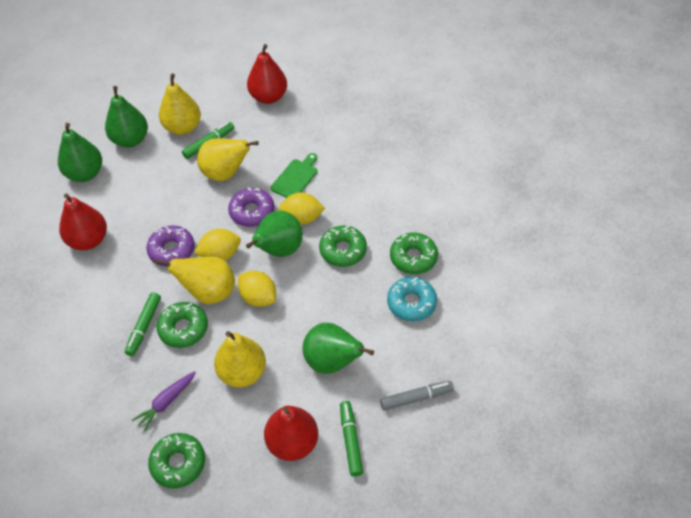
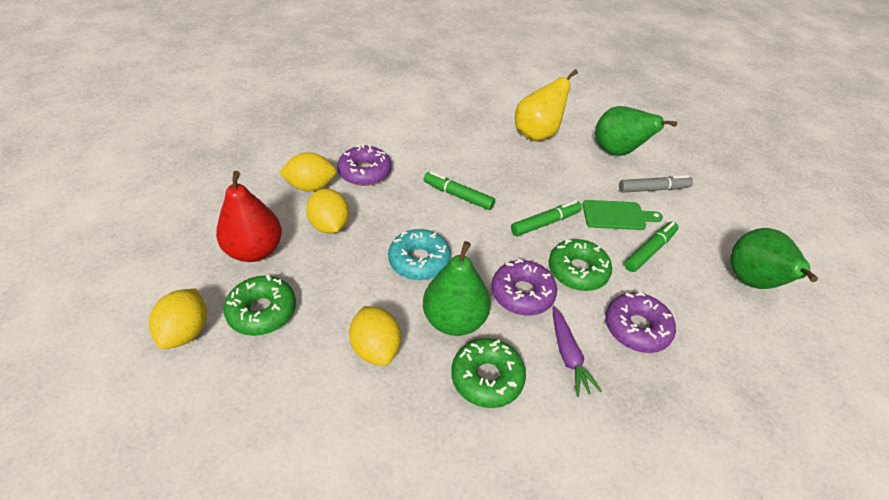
green donut: 4 -> 3
green pear: 4 -> 3
purple donut: 2 -> 3
red pear: 3 -> 1
yellow lemon: 3 -> 4
yellow pear: 4 -> 1

